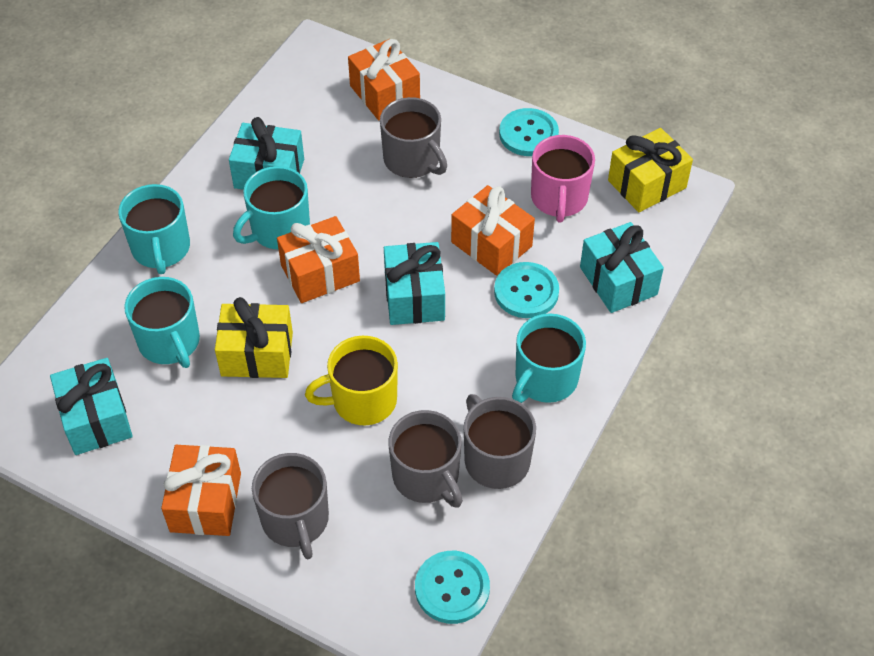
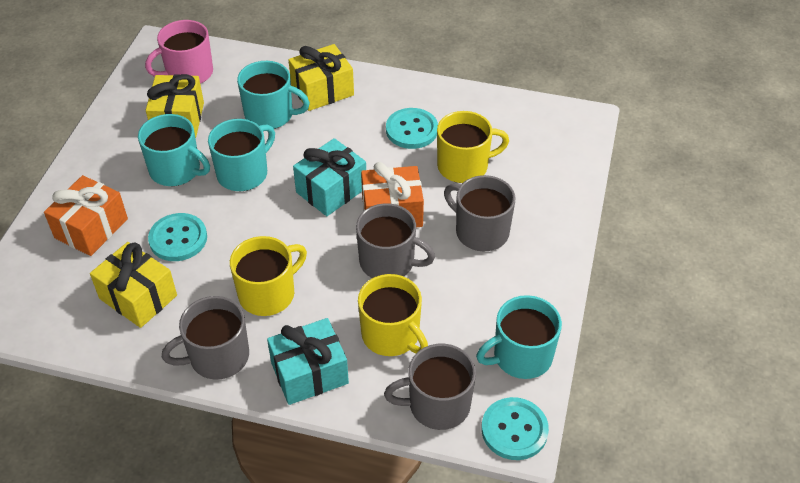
orange gift: 4 -> 2
turquoise gift: 4 -> 2
yellow gift: 2 -> 3
yellow mug: 1 -> 3

